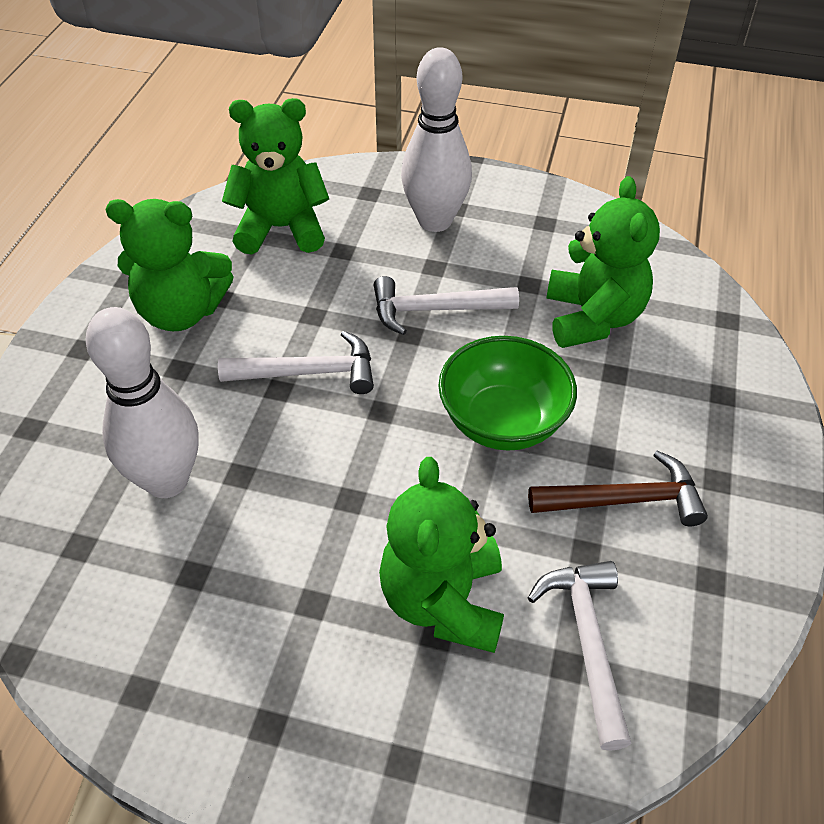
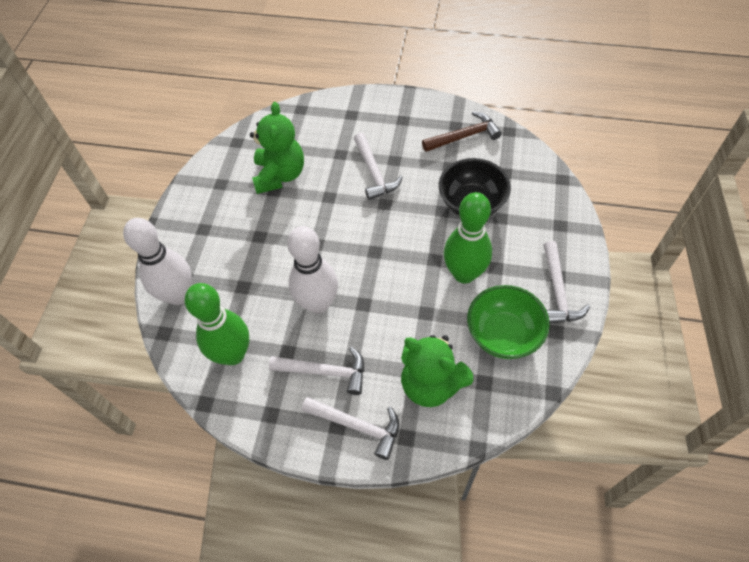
black bowl: 0 -> 1
green bowling pin: 0 -> 2
green teddy bear: 4 -> 2
white hammer: 3 -> 4

